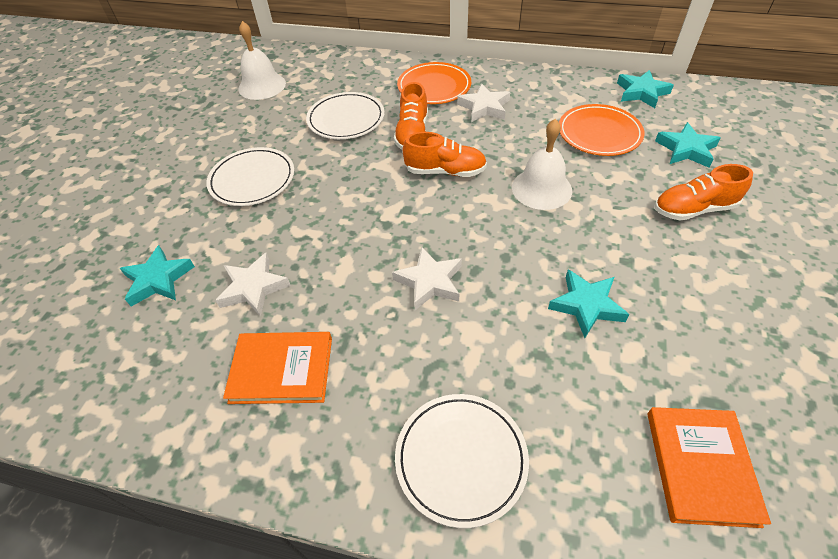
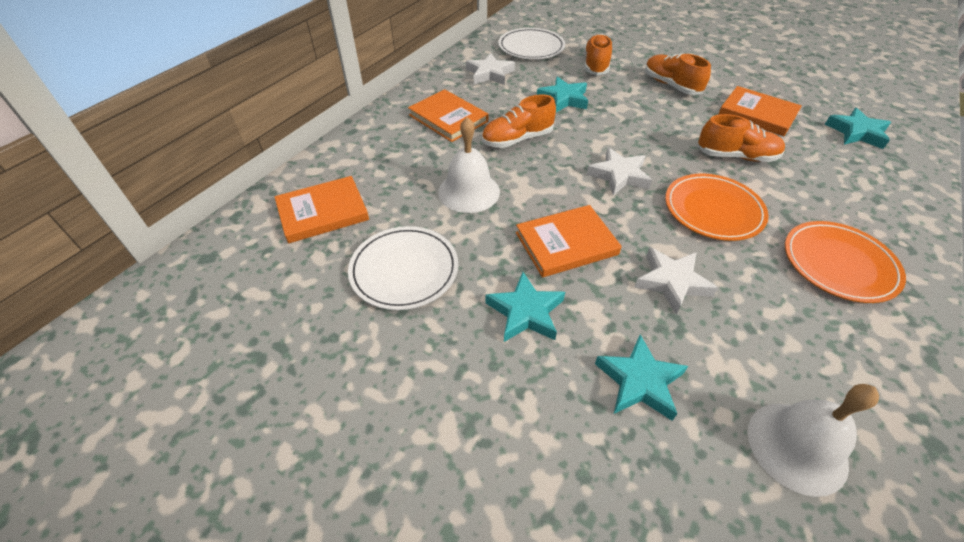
orange book: 2 -> 4
orange shoe: 3 -> 4
white plate: 3 -> 2

